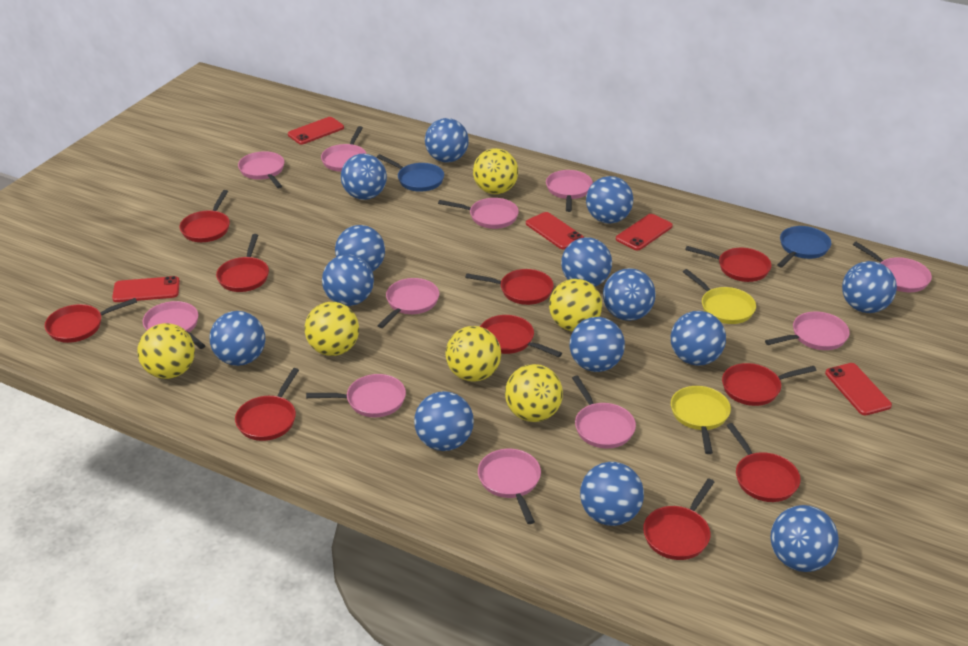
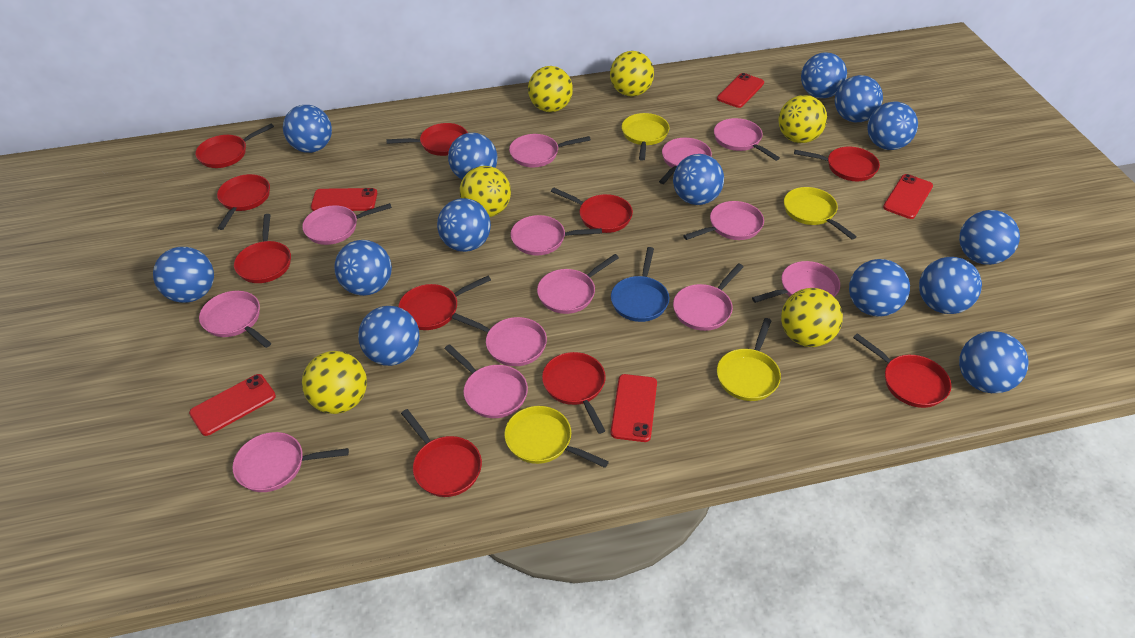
blue pan: 2 -> 1
pink pan: 11 -> 13
yellow pan: 2 -> 4

